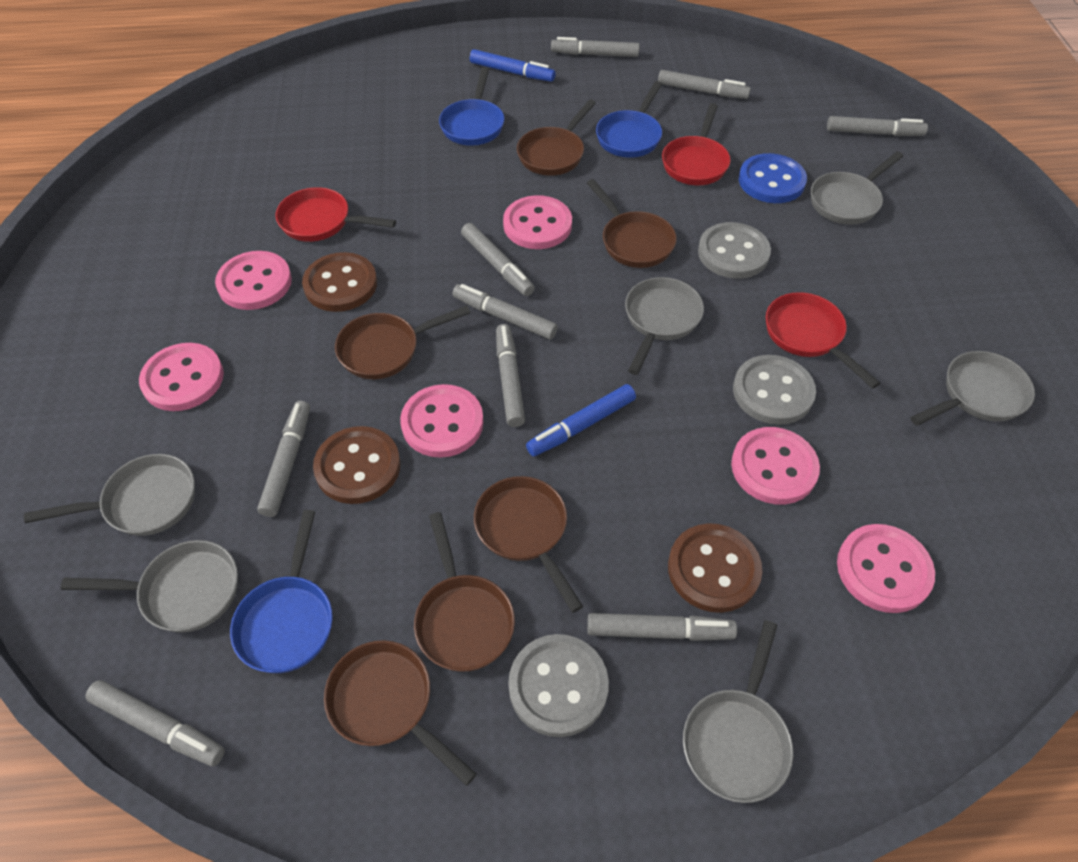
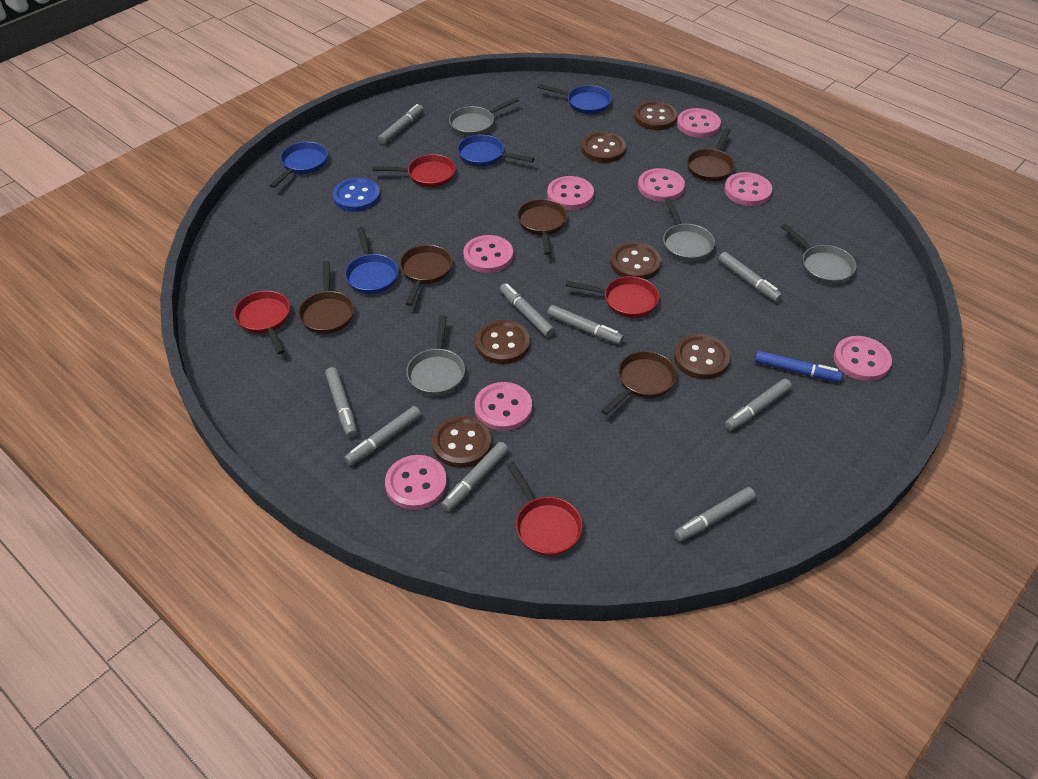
blue marker: 2 -> 1
blue pan: 3 -> 4
brown button: 3 -> 6
brown pan: 6 -> 5
grey button: 3 -> 0
grey pan: 6 -> 4
pink button: 6 -> 8
red pan: 3 -> 4

